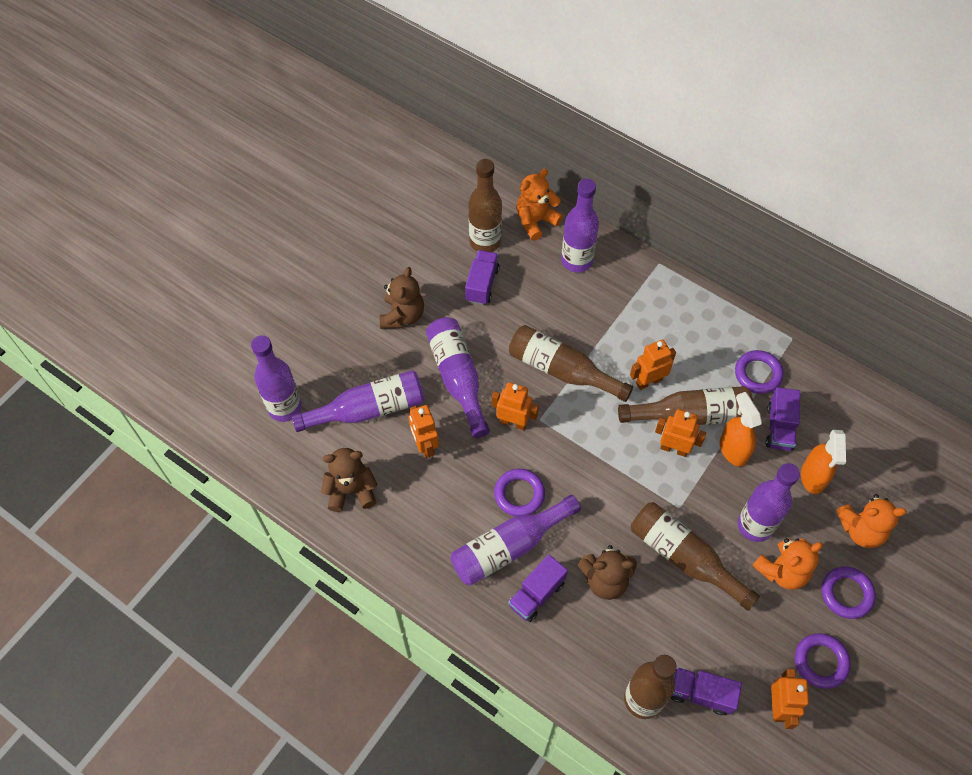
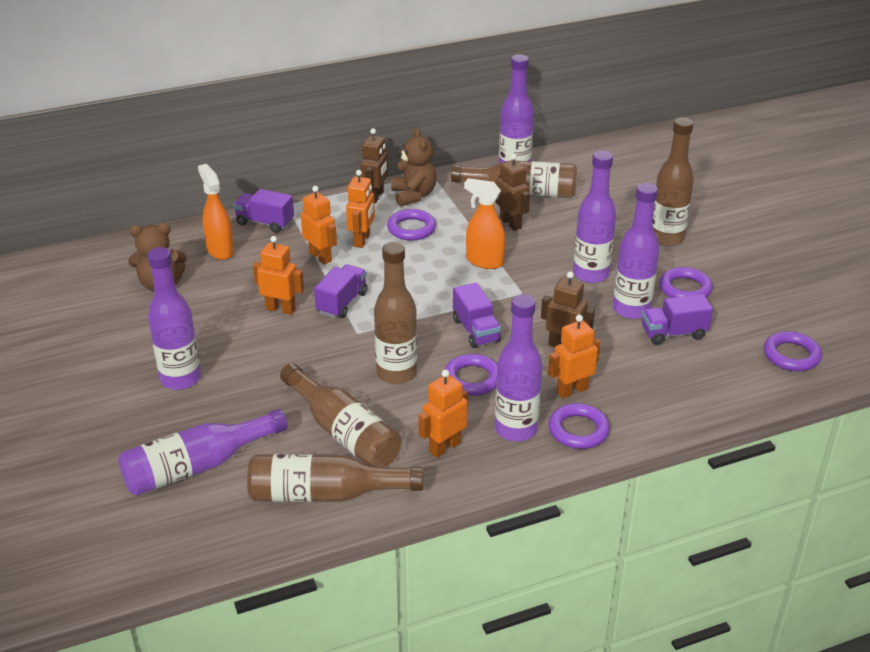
brown robot: 0 -> 3
brown teddy bear: 3 -> 2
orange teddy bear: 3 -> 0
purple ring: 4 -> 5

